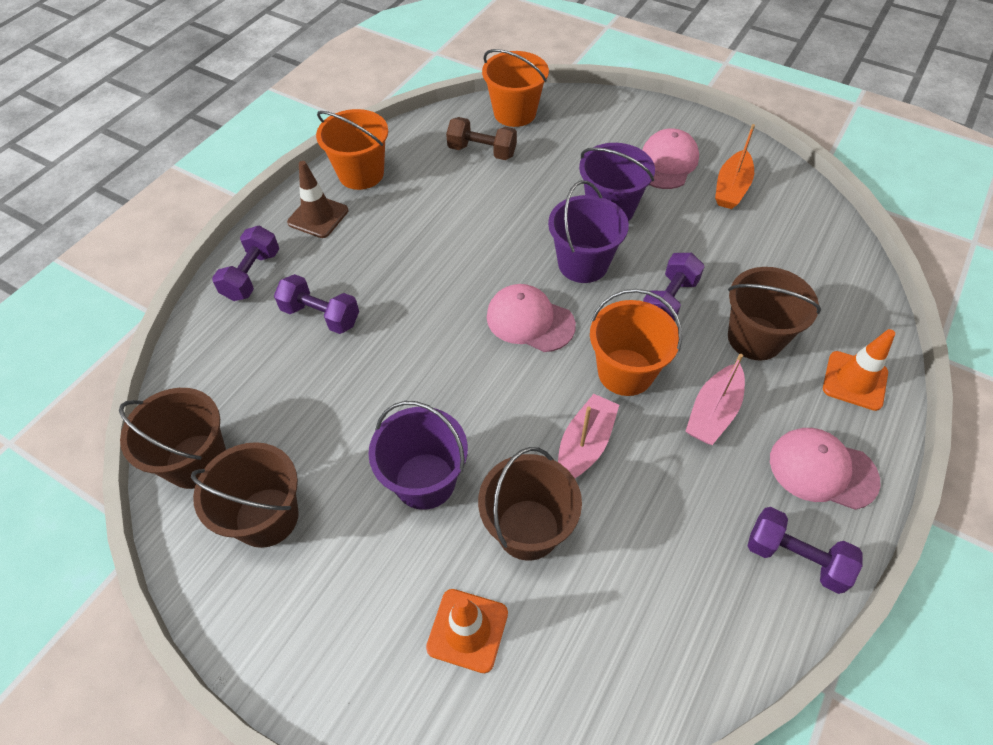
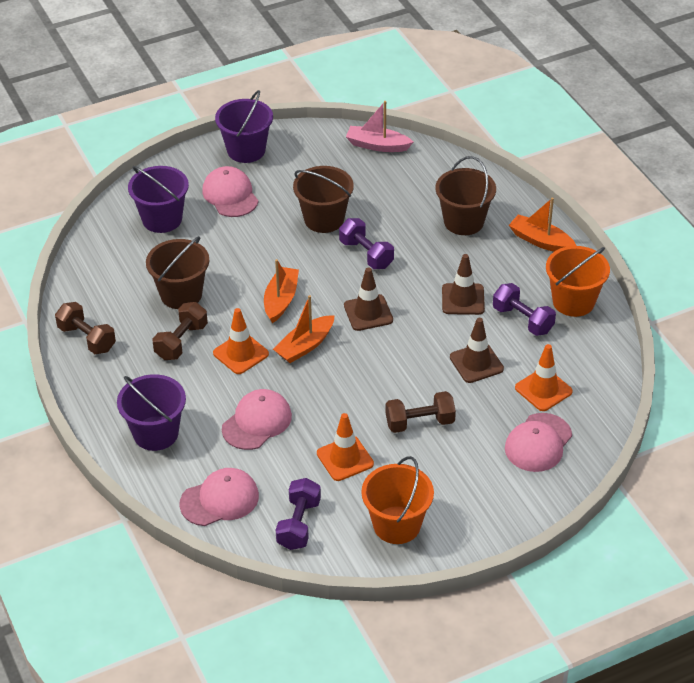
brown bucket: 4 -> 3
brown dumbbell: 1 -> 3
brown traffic cone: 1 -> 3
orange boat: 1 -> 3
orange bucket: 3 -> 2
orange traffic cone: 2 -> 3
pink boat: 2 -> 1
pink cap: 3 -> 4
purple dumbbell: 4 -> 3

